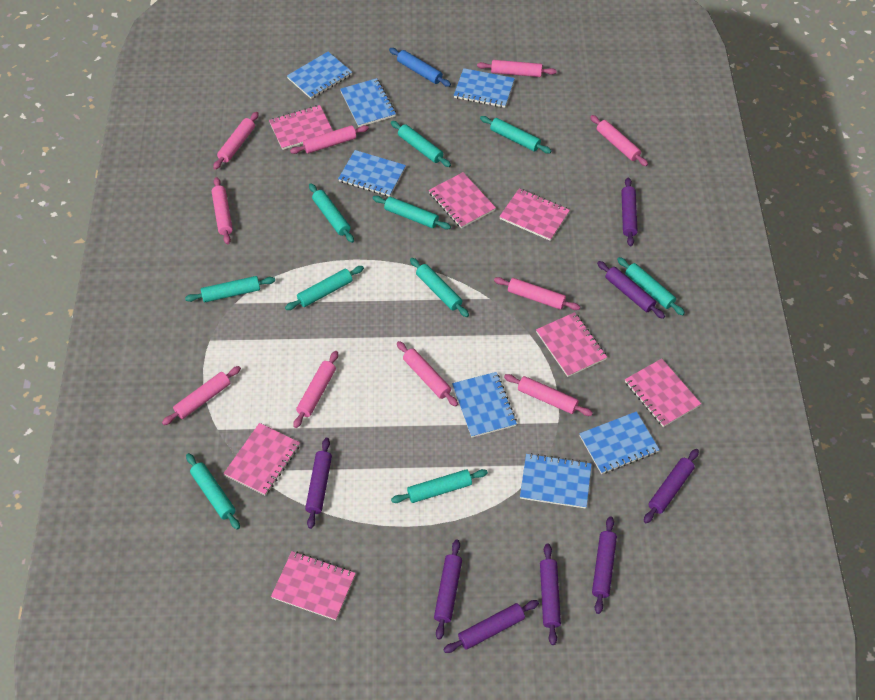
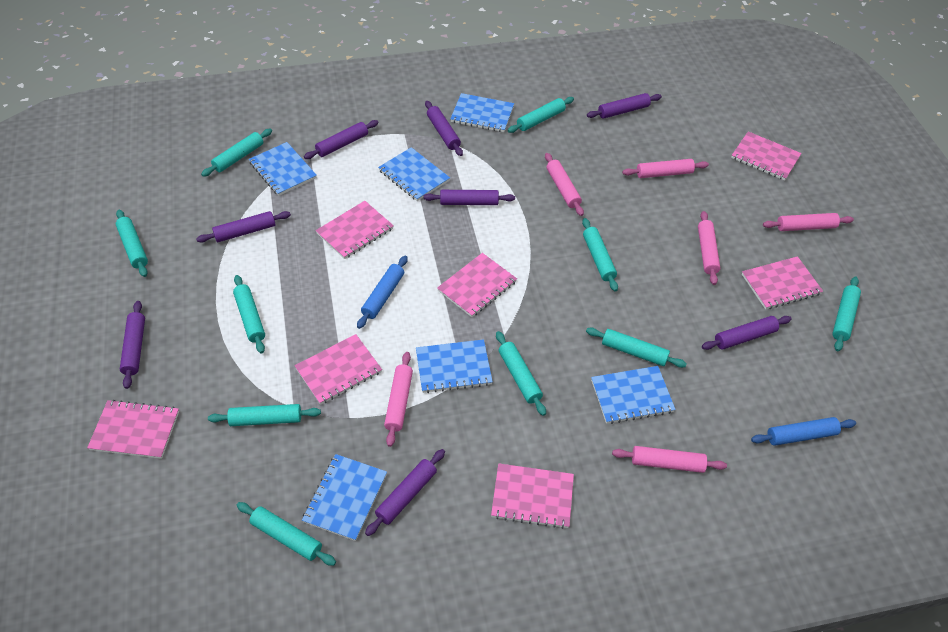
blue notebook: 7 -> 6
blue rolling pin: 1 -> 2
pink rolling pin: 10 -> 6

